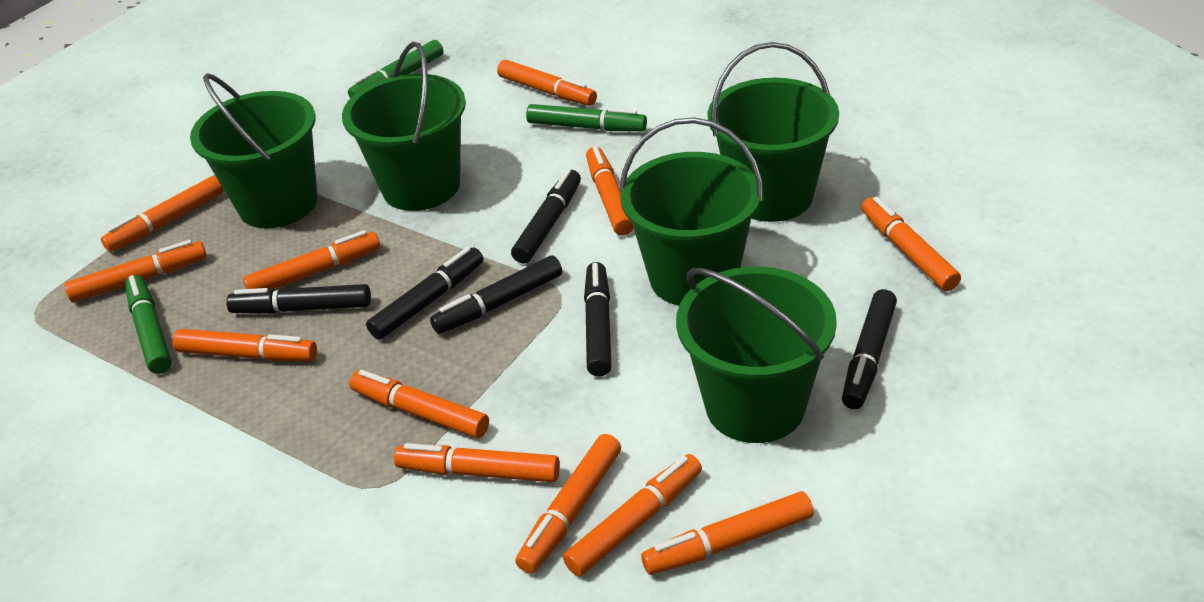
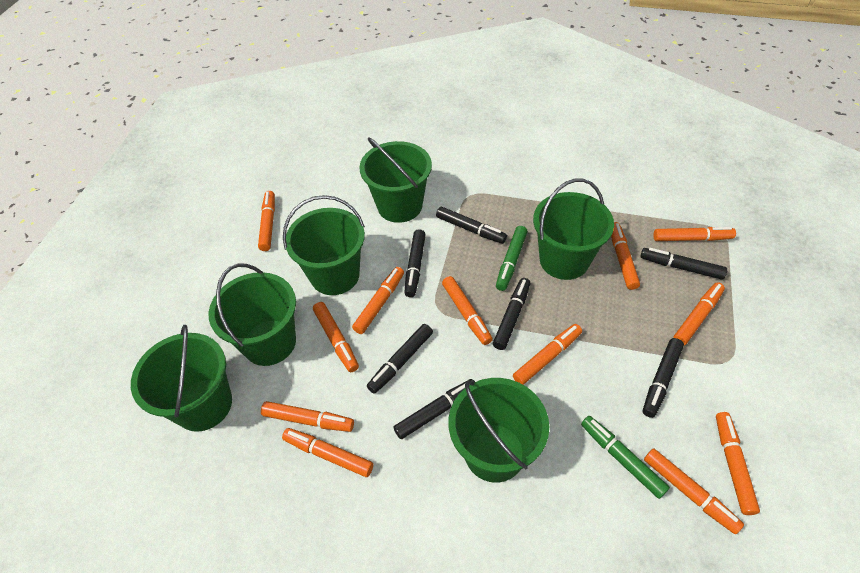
black marker: 6 -> 7
green bucket: 5 -> 6
green marker: 3 -> 2

